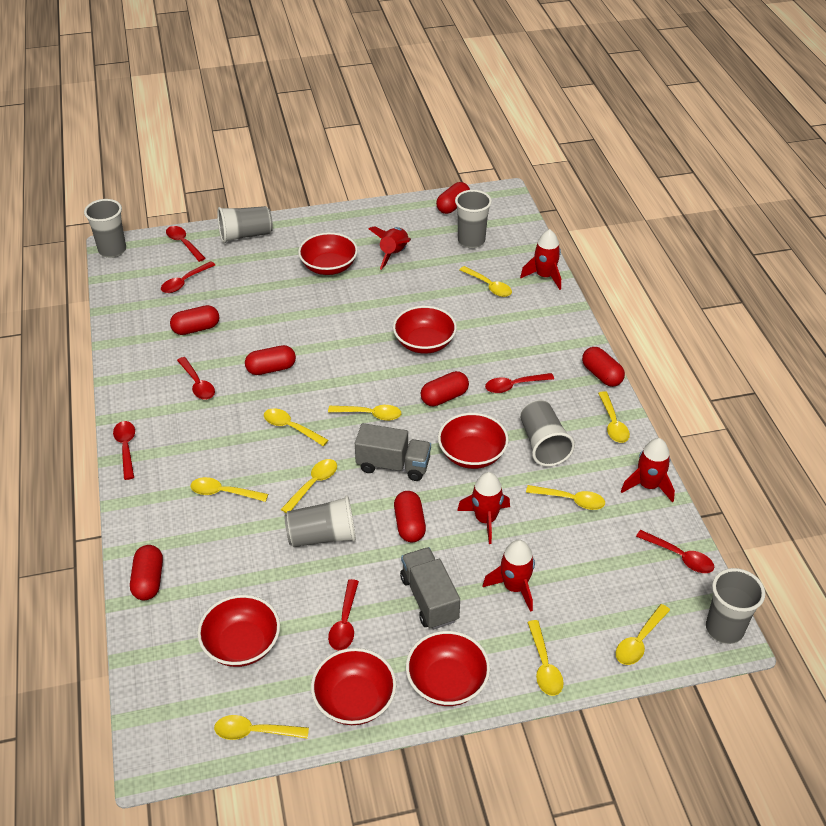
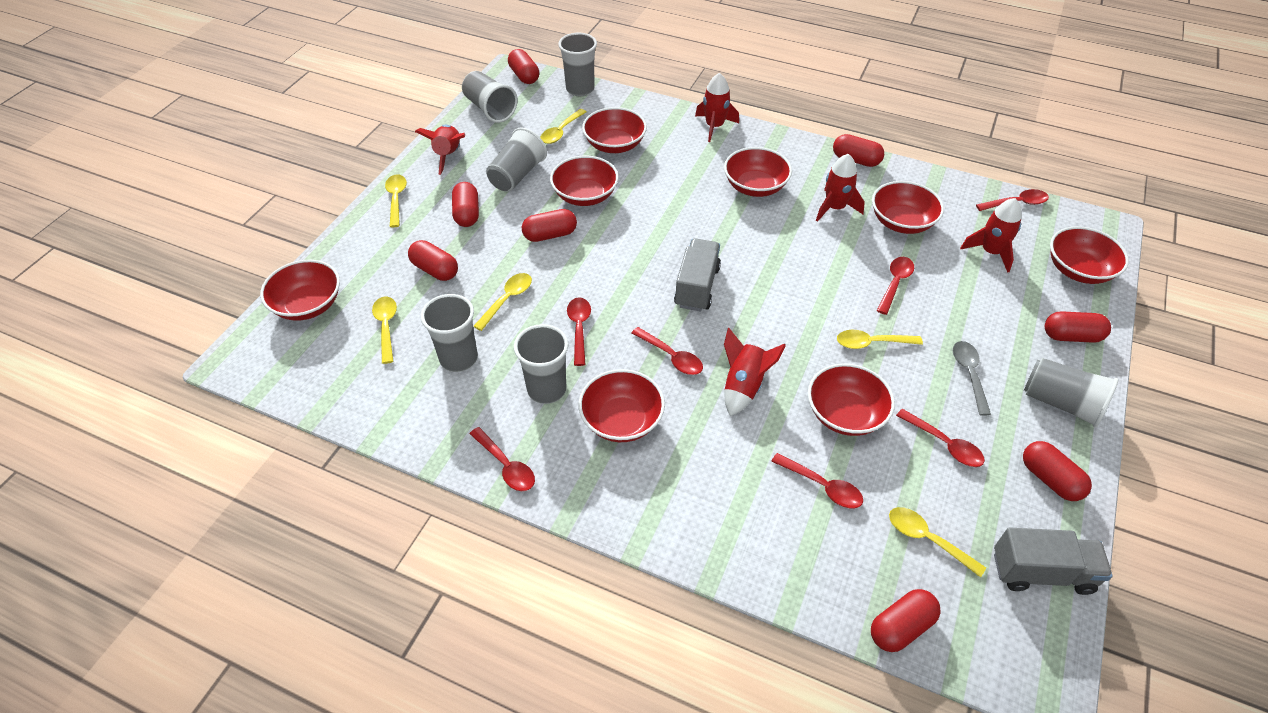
grey spoon: 0 -> 1
red bowl: 6 -> 8
red capsule: 7 -> 8
yellow spoon: 10 -> 6

